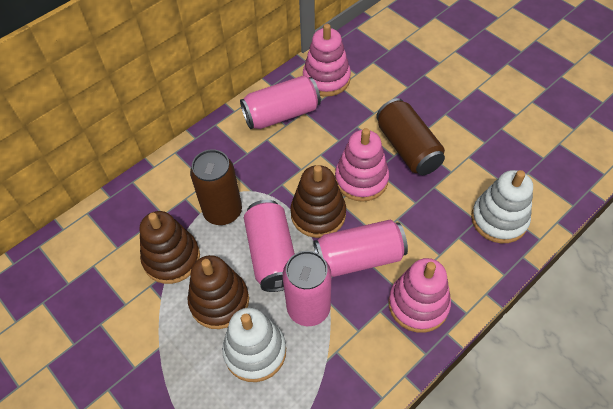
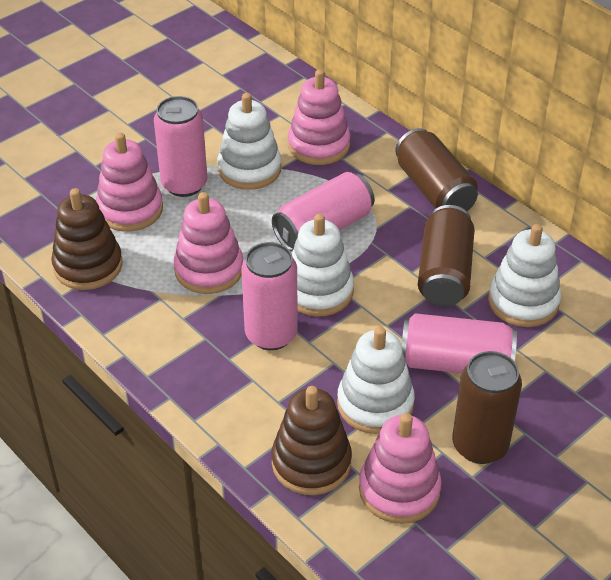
brown can: 2 -> 3
brown stacking toy: 3 -> 2
pink stacking toy: 3 -> 4
white stacking toy: 2 -> 4

